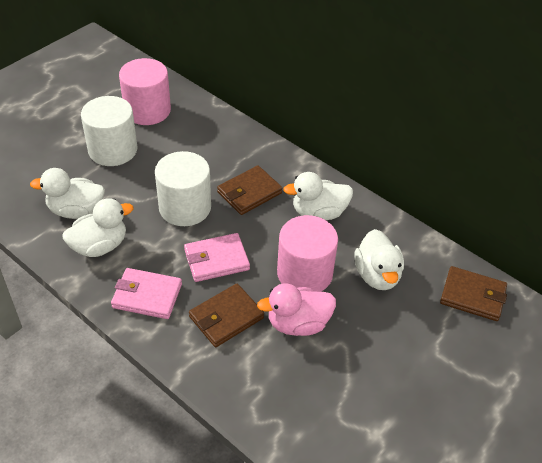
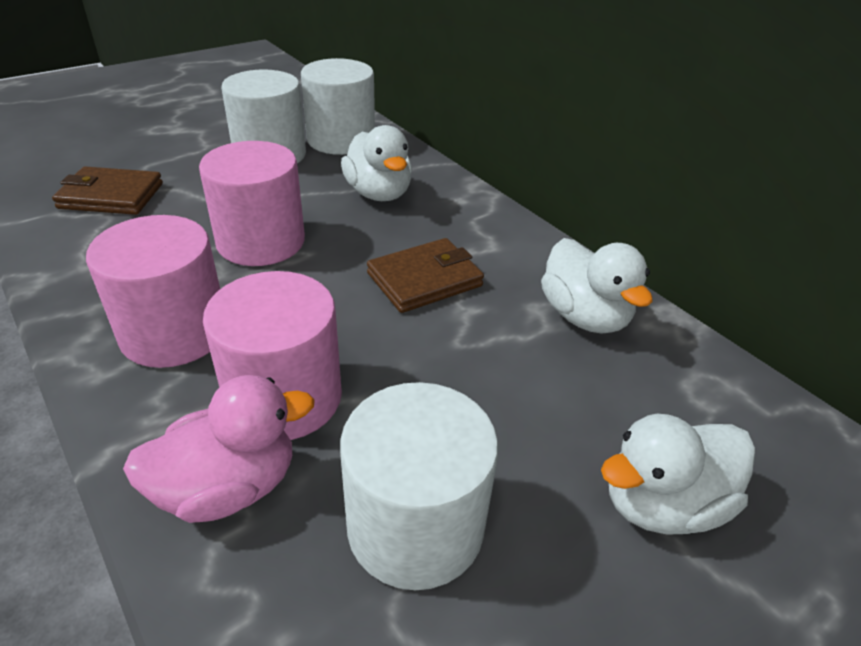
brown wallet: 3 -> 2
pink cylinder: 2 -> 3
pink wallet: 2 -> 0
white cylinder: 2 -> 3
white duck: 4 -> 3

